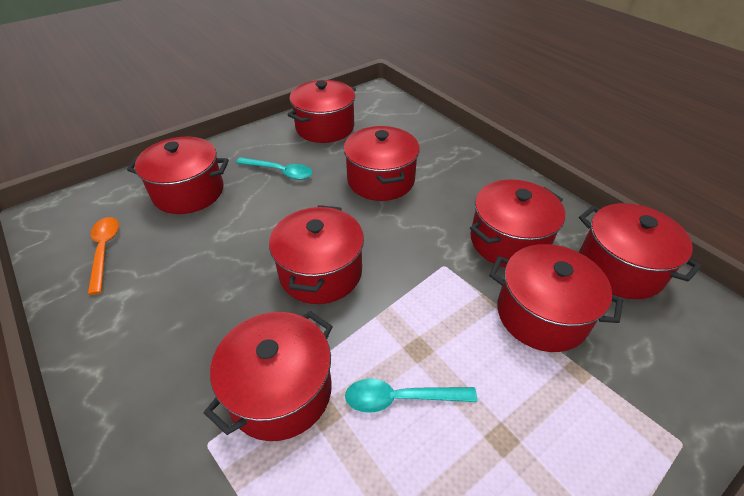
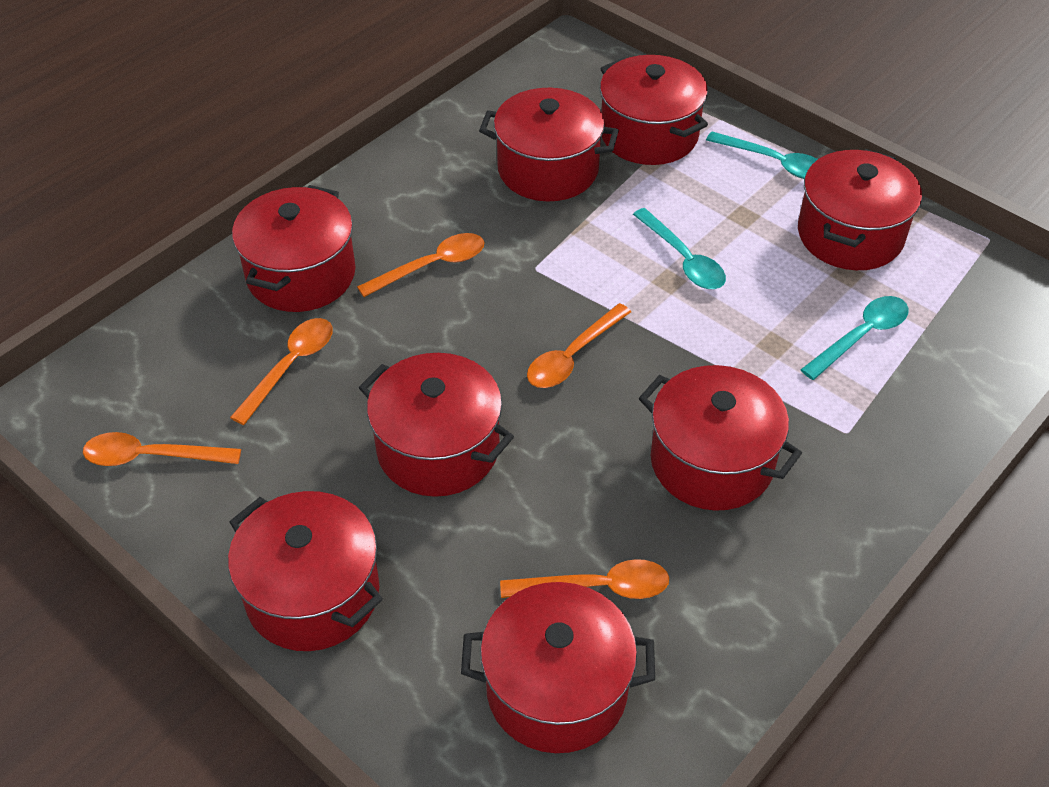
orange spoon: 1 -> 5
turquoise spoon: 2 -> 3

